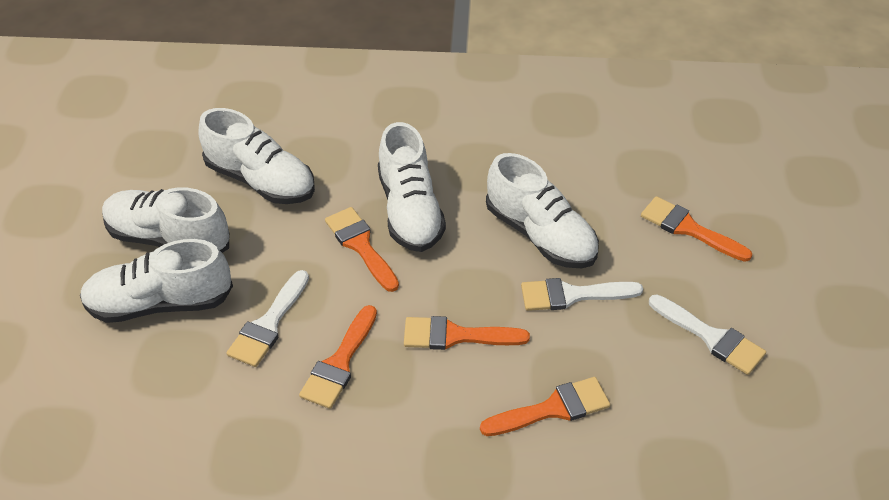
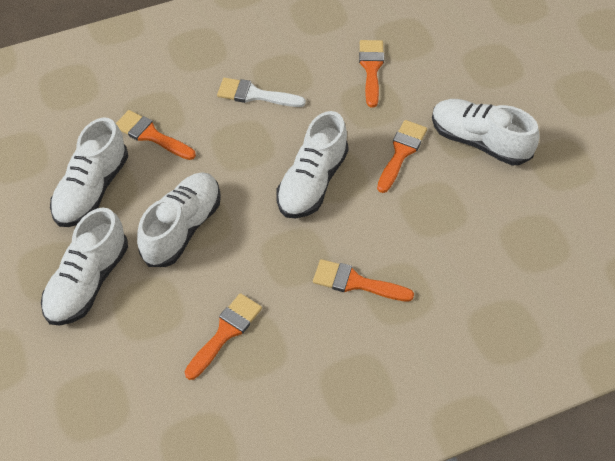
white brush: 3 -> 1

